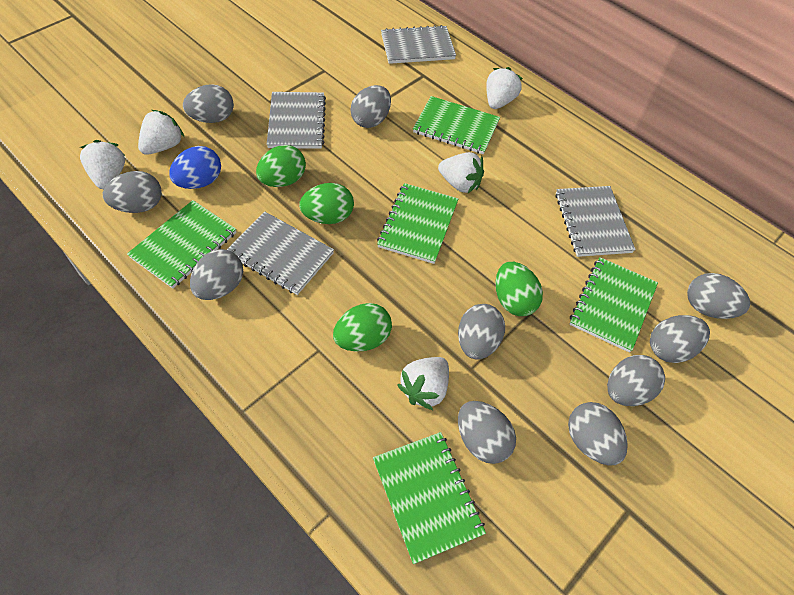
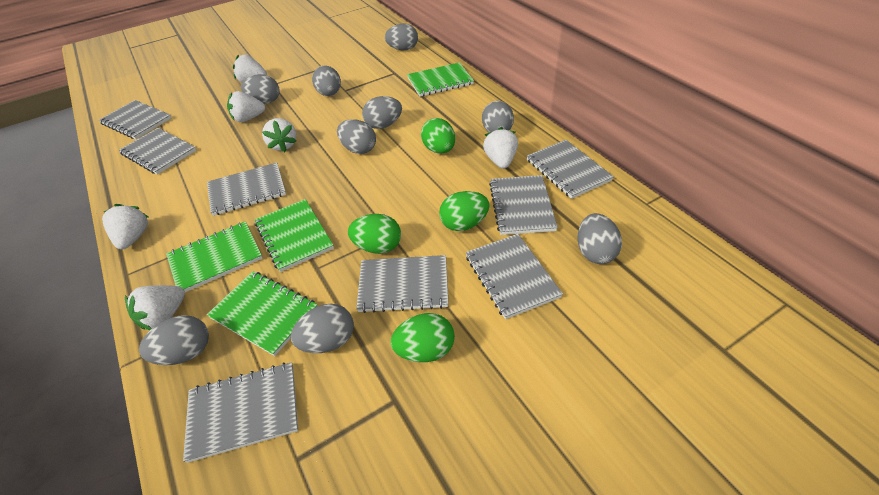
blue egg: 1 -> 0
green notebook: 5 -> 4
grey egg: 10 -> 9
grey notebook: 4 -> 8
white strawberry: 5 -> 6

